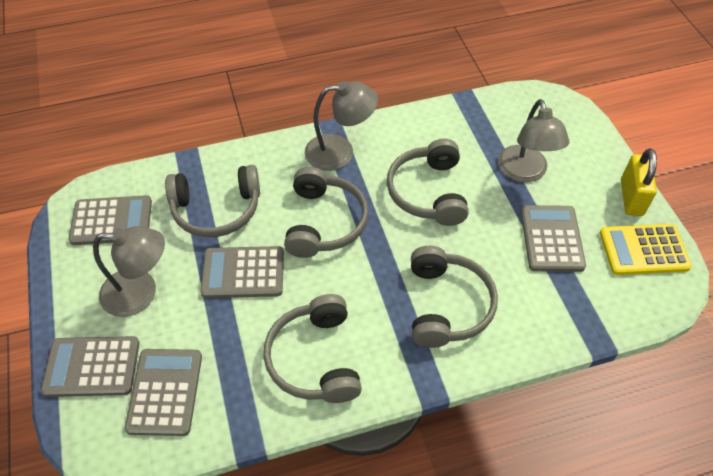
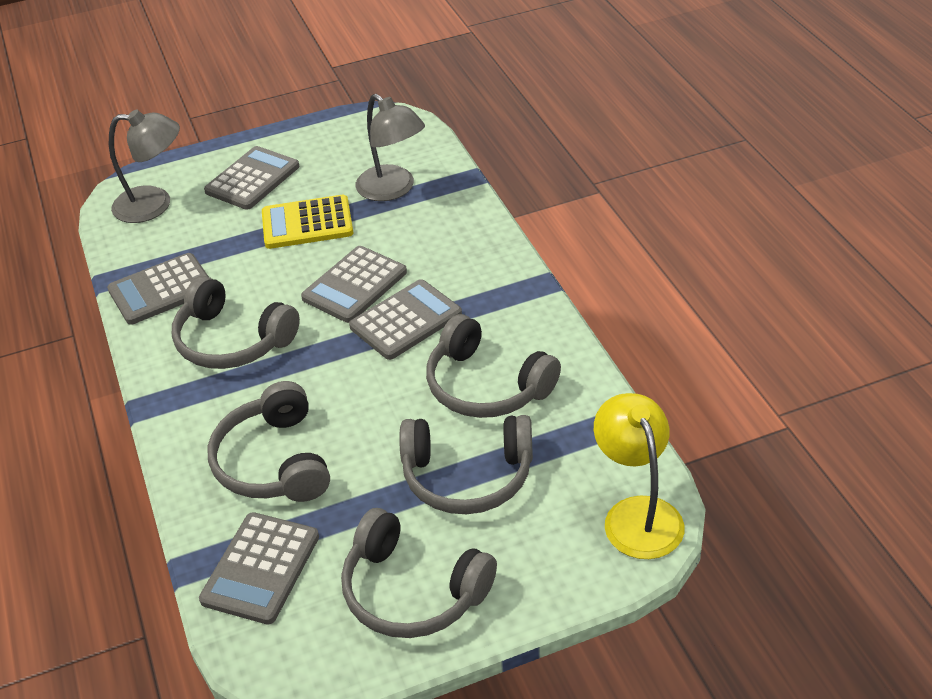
grey lamp: 3 -> 2
yellow lamp: 0 -> 1
yellow padlock: 1 -> 0

